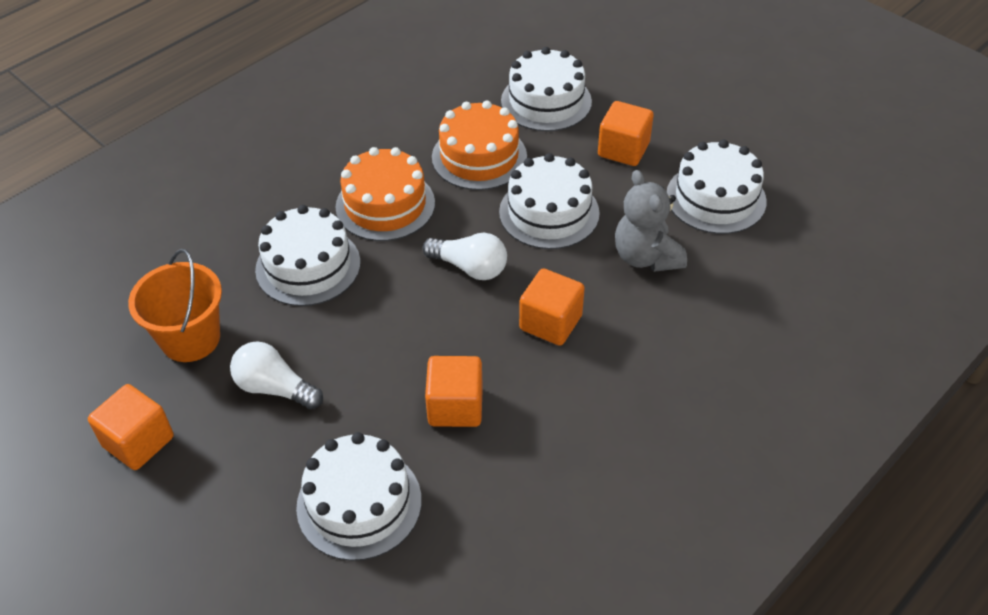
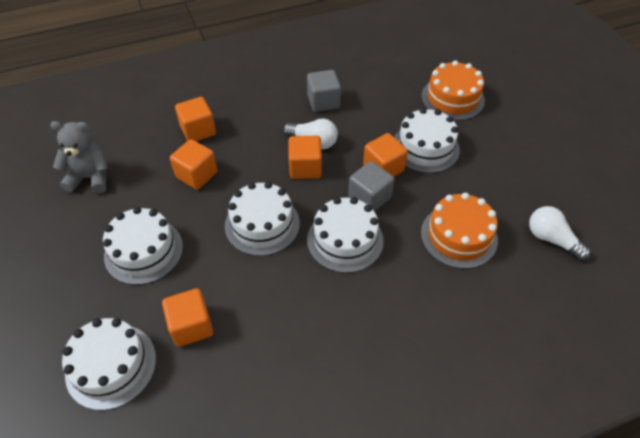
grey cube: 0 -> 2
orange bucket: 1 -> 0
orange cube: 4 -> 5

